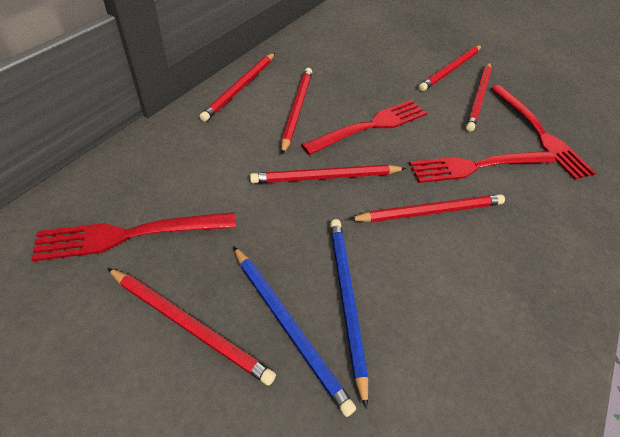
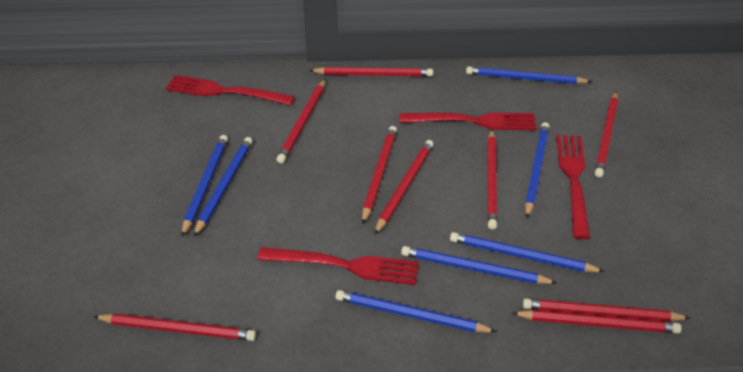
blue pencil: 2 -> 7
red pencil: 7 -> 9

